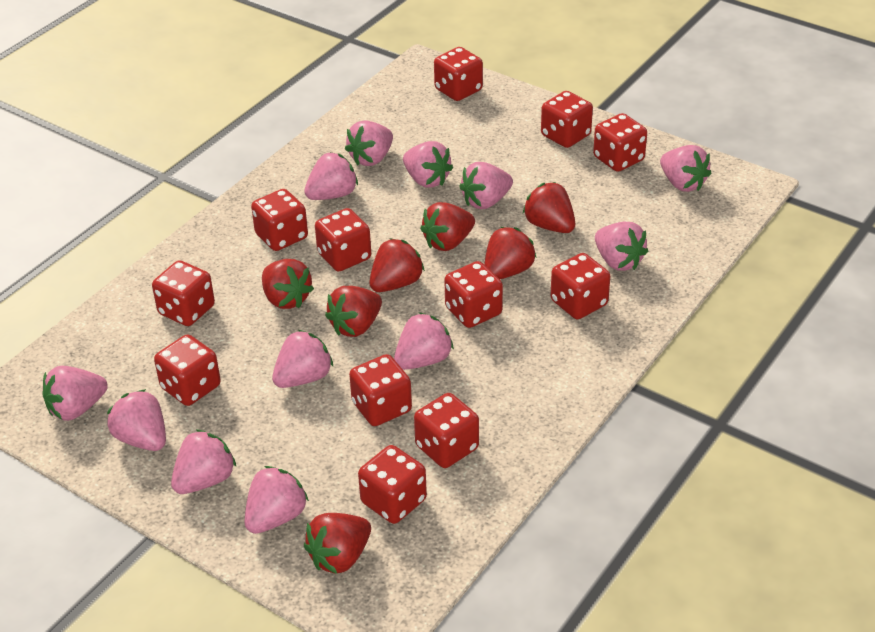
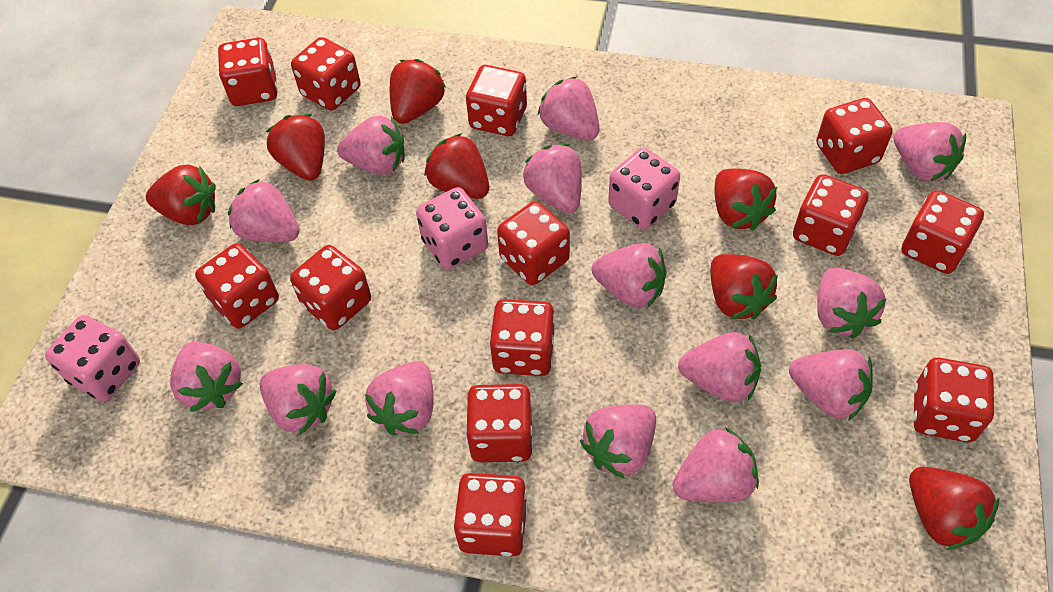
pink dice: 0 -> 3
pink strawberry: 12 -> 14
red dice: 12 -> 13

